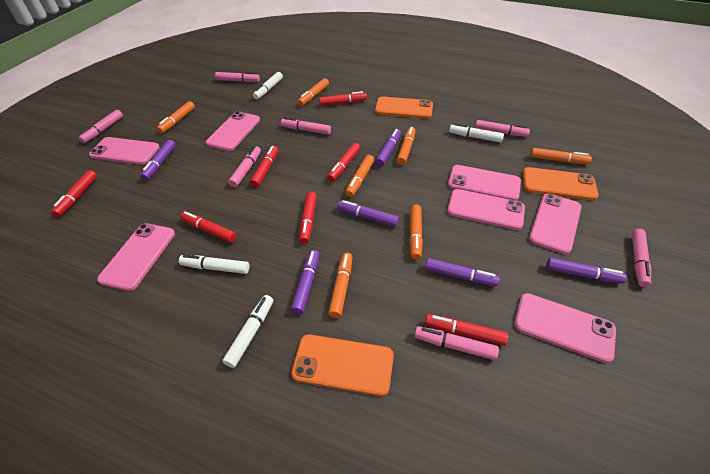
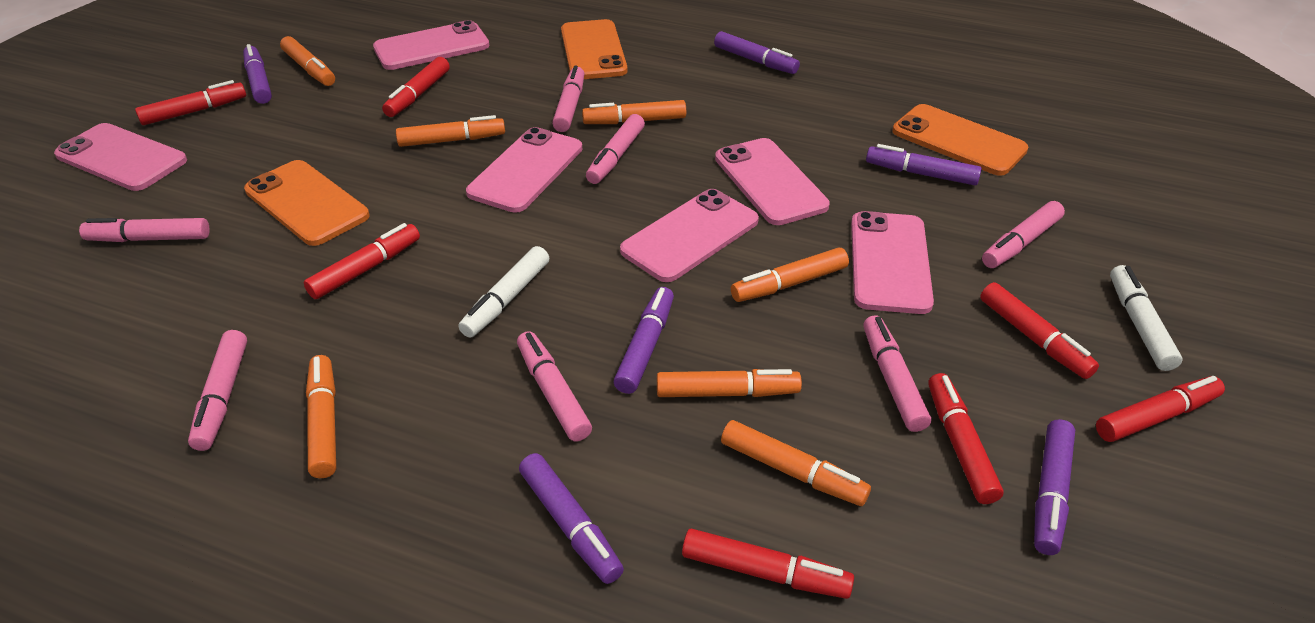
pink phone: 7 -> 6
white marker: 4 -> 2

